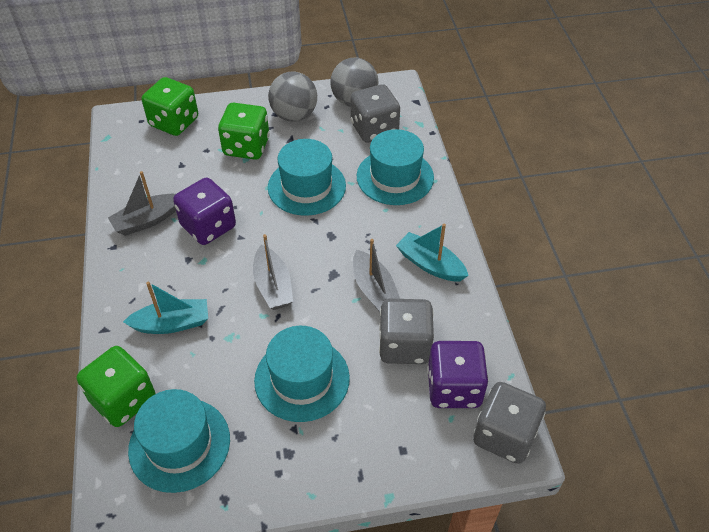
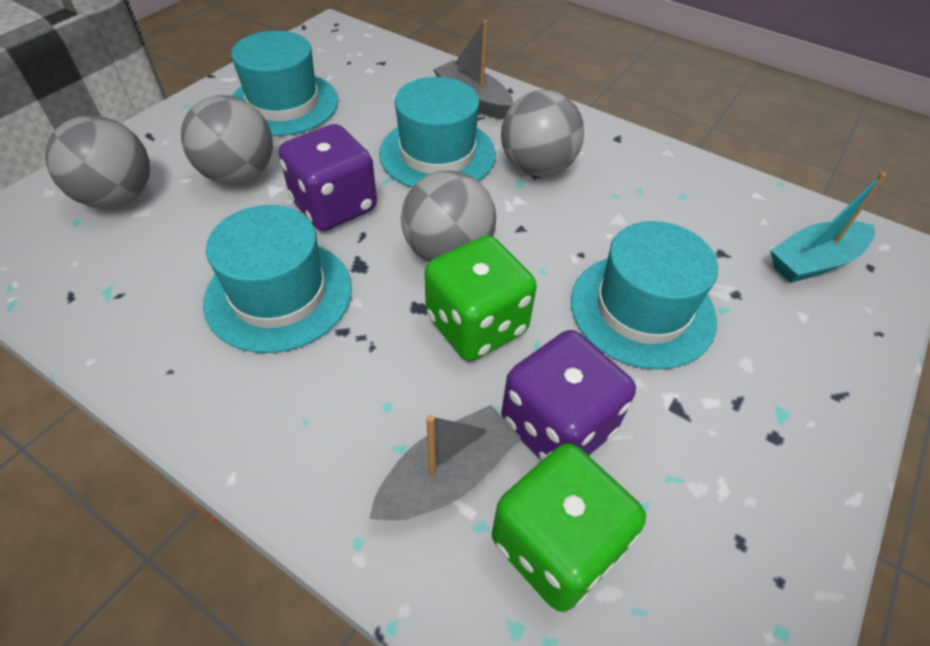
green dice: 3 -> 2
grey ball: 2 -> 4
grey boat: 3 -> 2
grey dice: 3 -> 0
turquoise boat: 2 -> 1

